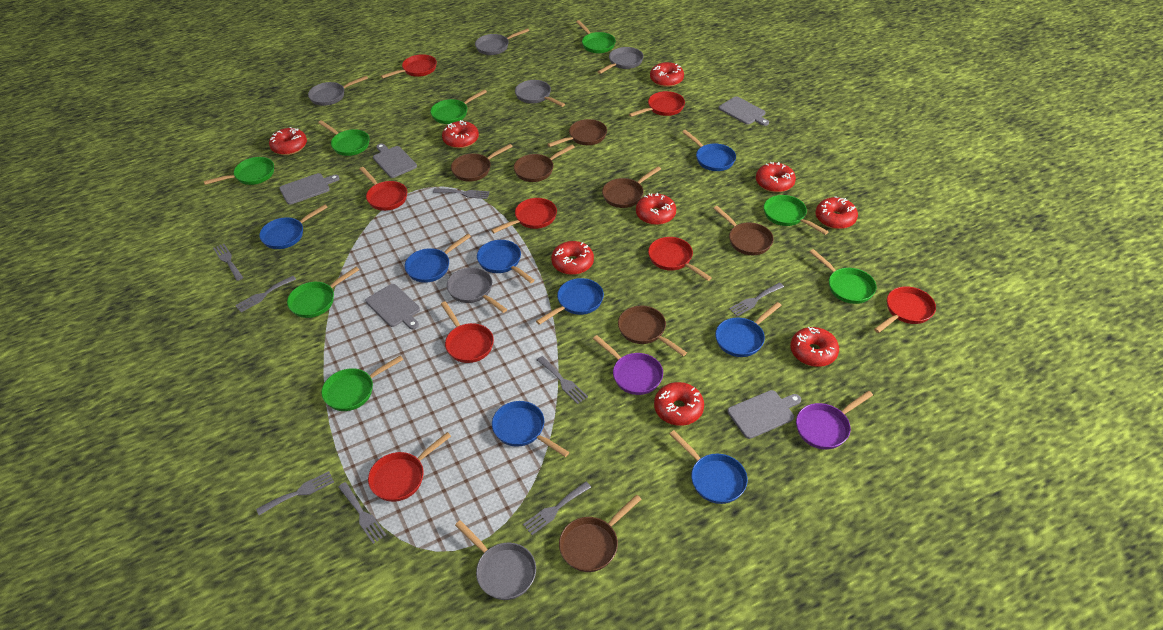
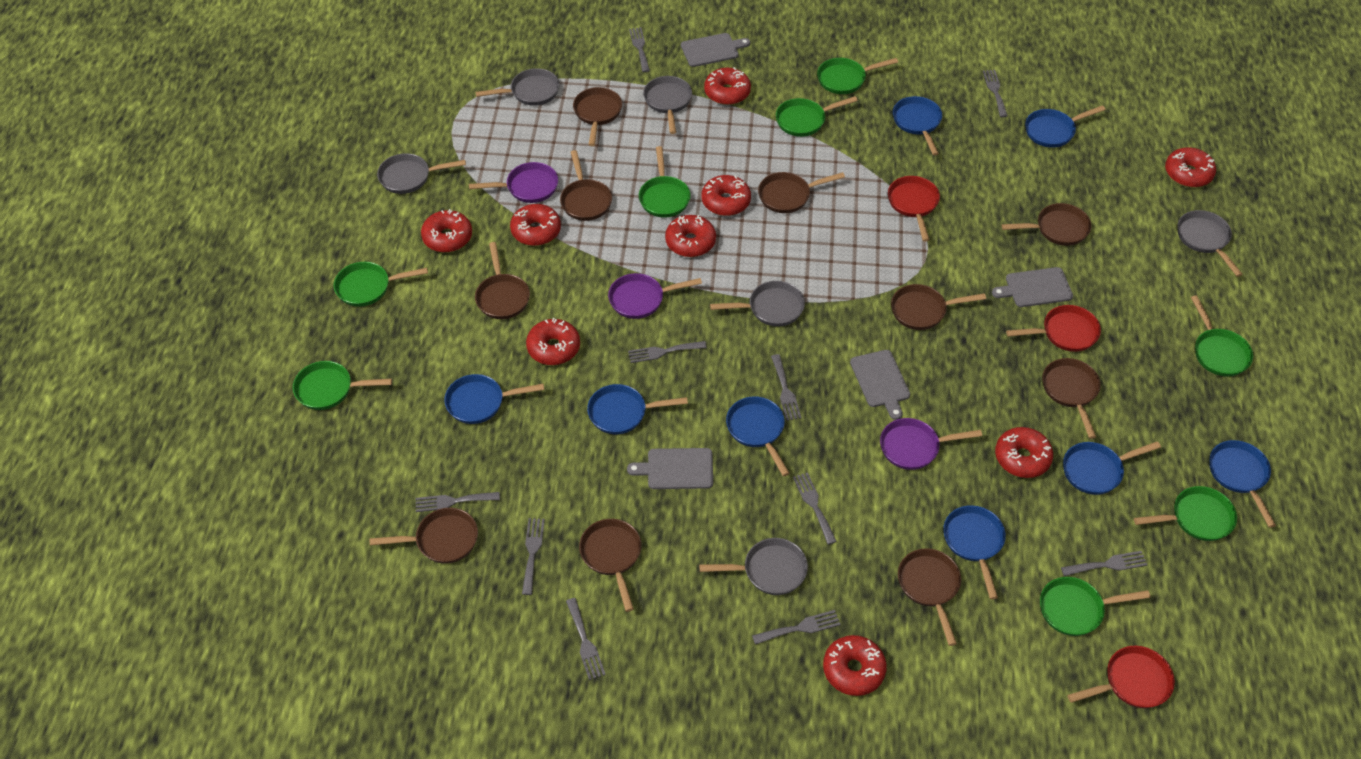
brown pan: 7 -> 10
grey cutting board: 5 -> 4
grey fork: 8 -> 10
purple pan: 2 -> 3
red pan: 8 -> 3

